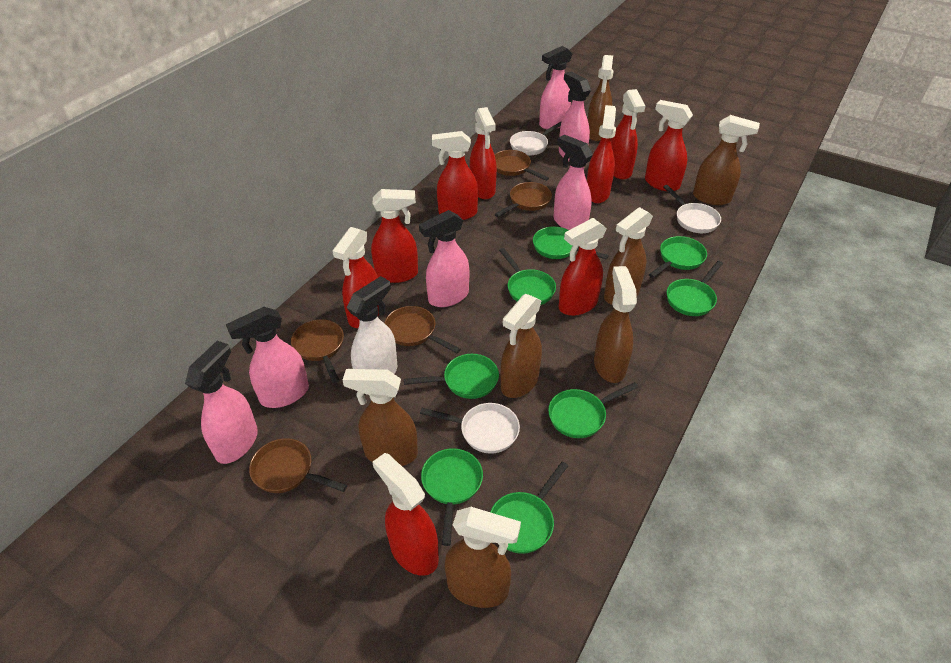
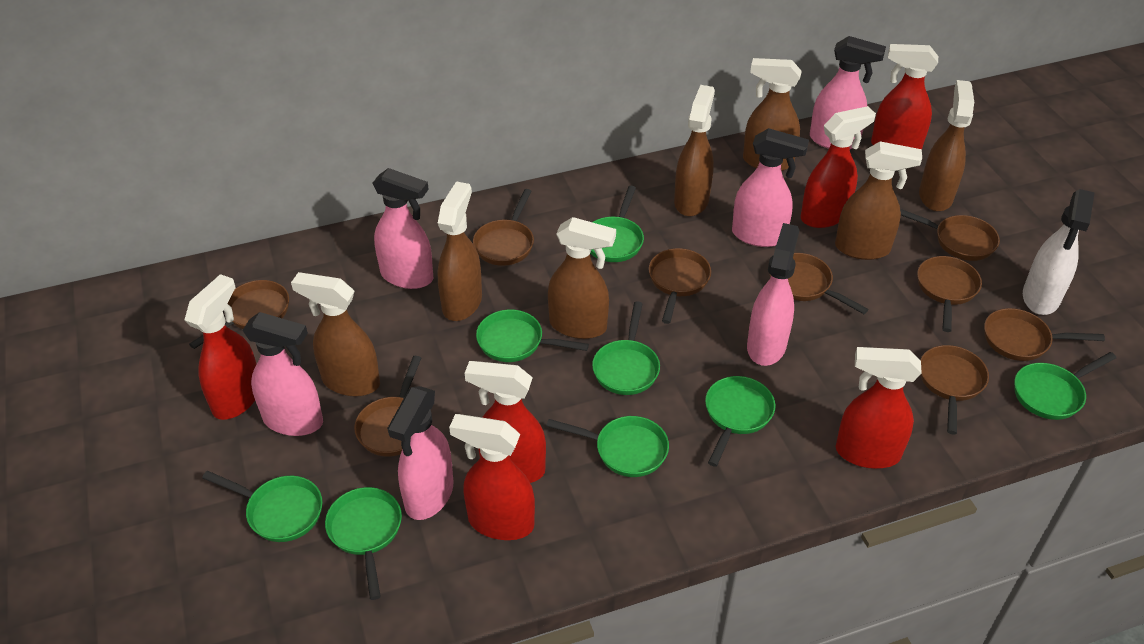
brown pan: 5 -> 9
red spray bottle: 9 -> 6
white pan: 3 -> 0

